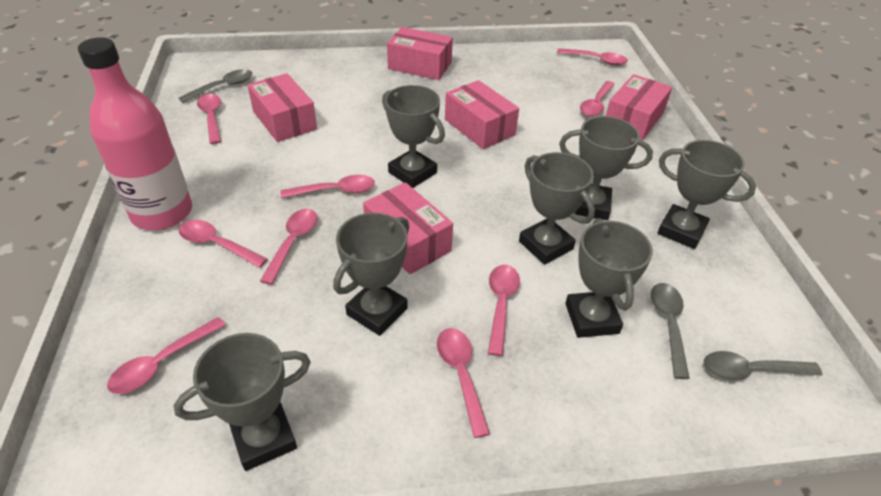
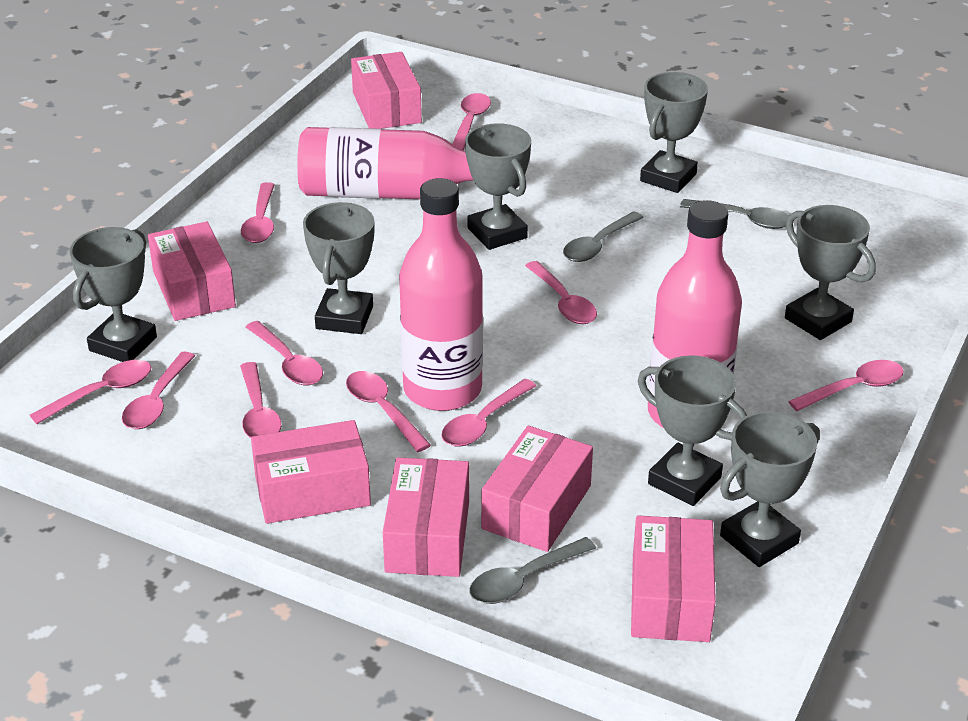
pink bottle: 1 -> 3
pink box: 5 -> 6
pink spoon: 9 -> 10

